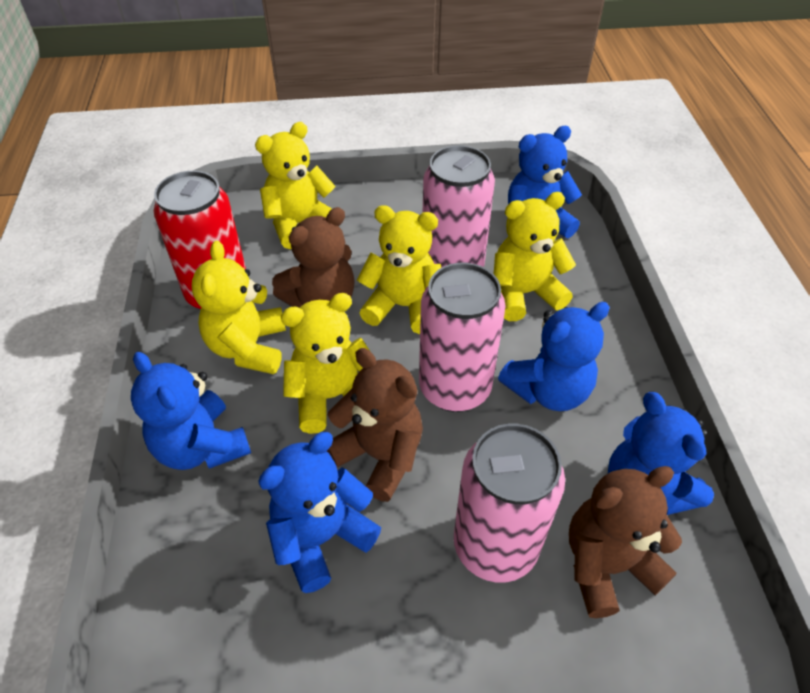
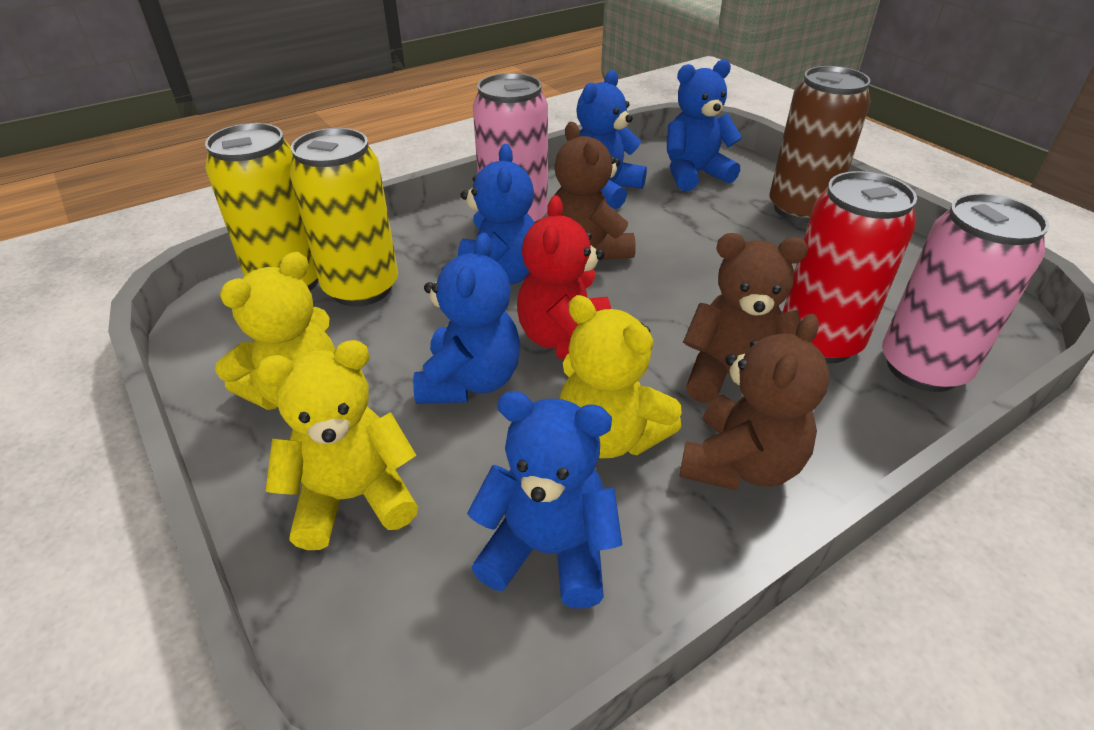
brown can: 0 -> 1
pink can: 3 -> 2
red teddy bear: 0 -> 1
yellow can: 0 -> 2
yellow teddy bear: 5 -> 3

